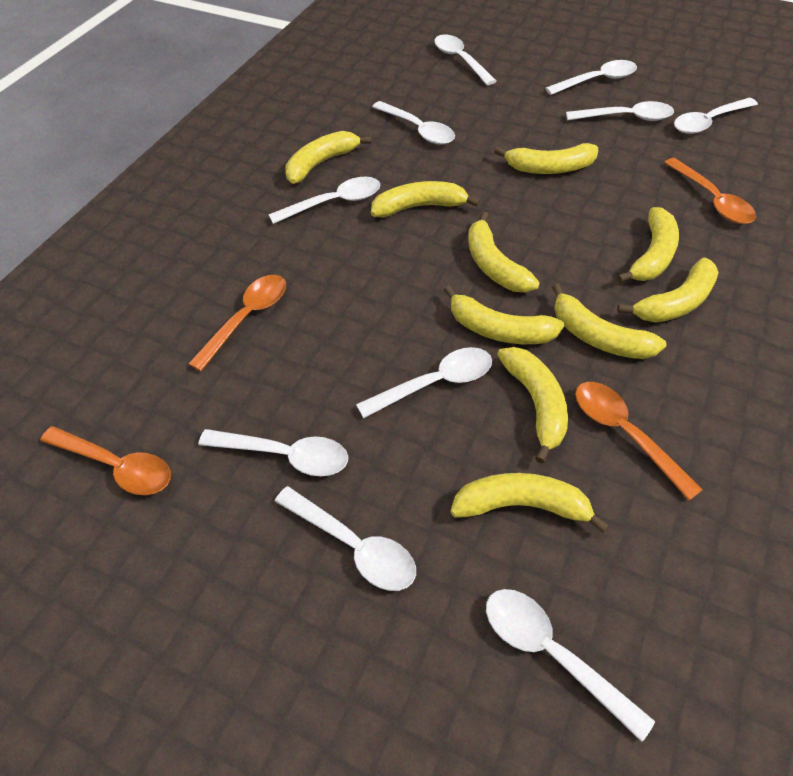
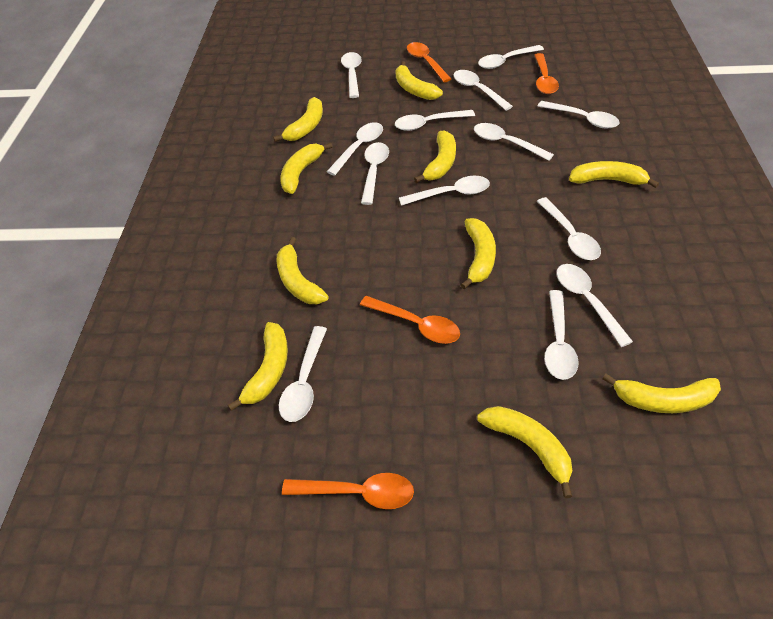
white spoon: 10 -> 13

